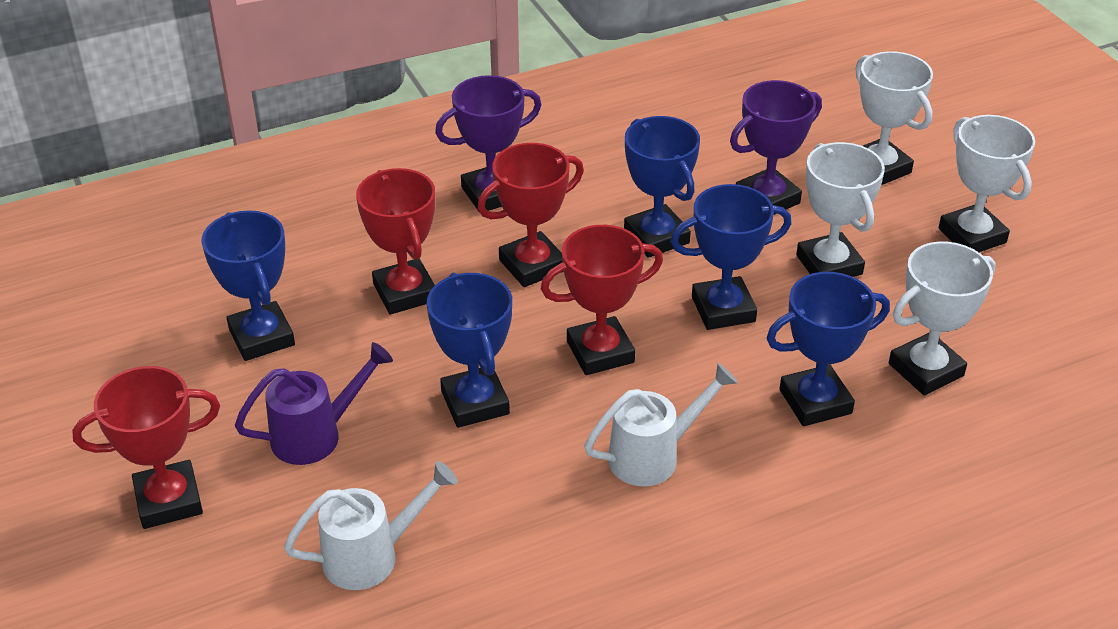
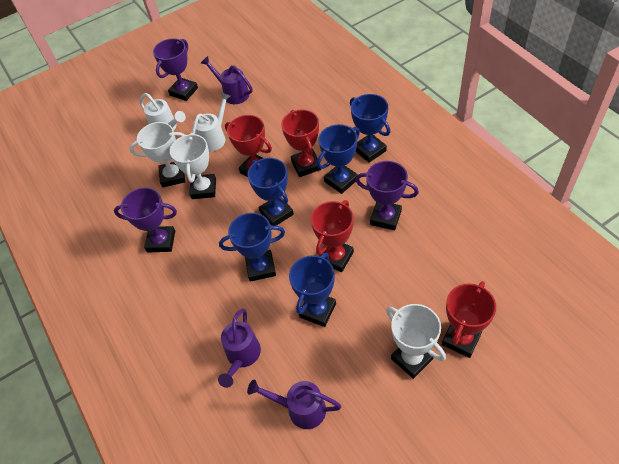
purple trophy: 2 -> 3
purple watering can: 1 -> 3
white trophy: 4 -> 3

